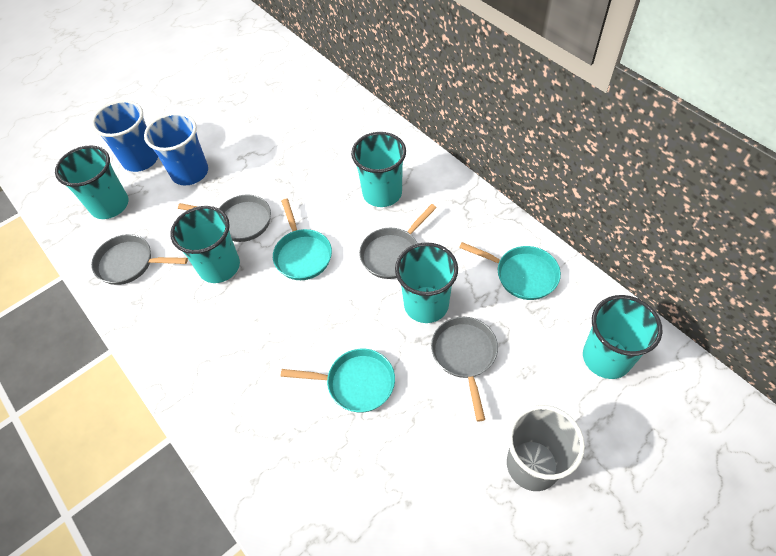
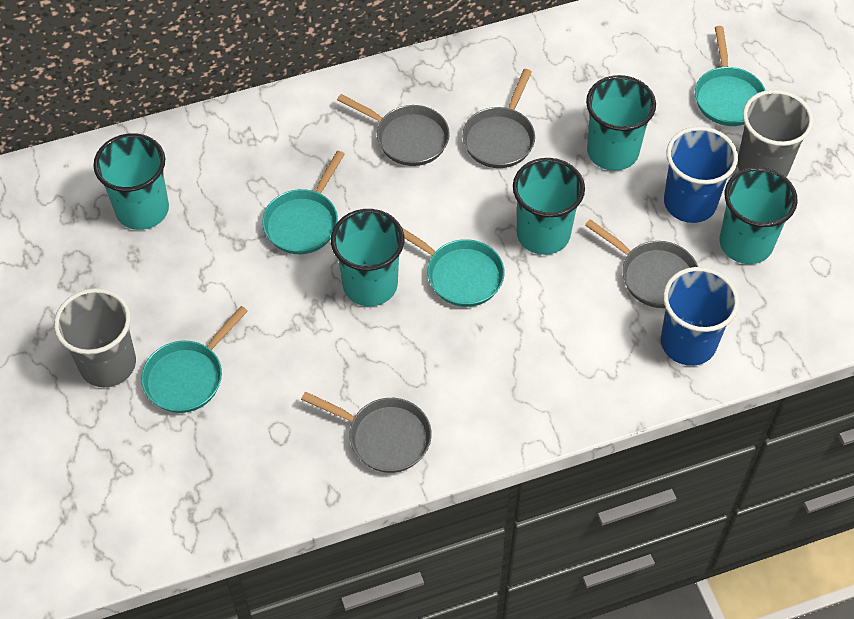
grey cup: 1 -> 2
turquoise pan: 3 -> 4

